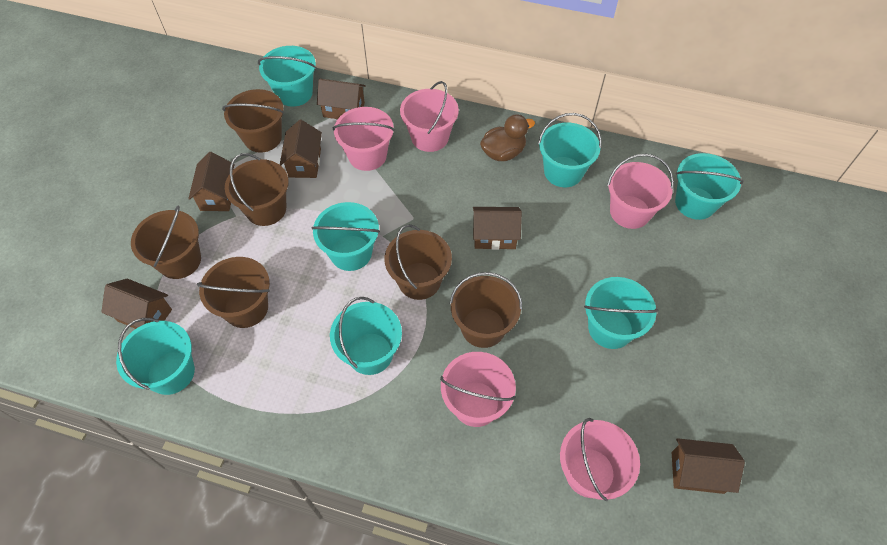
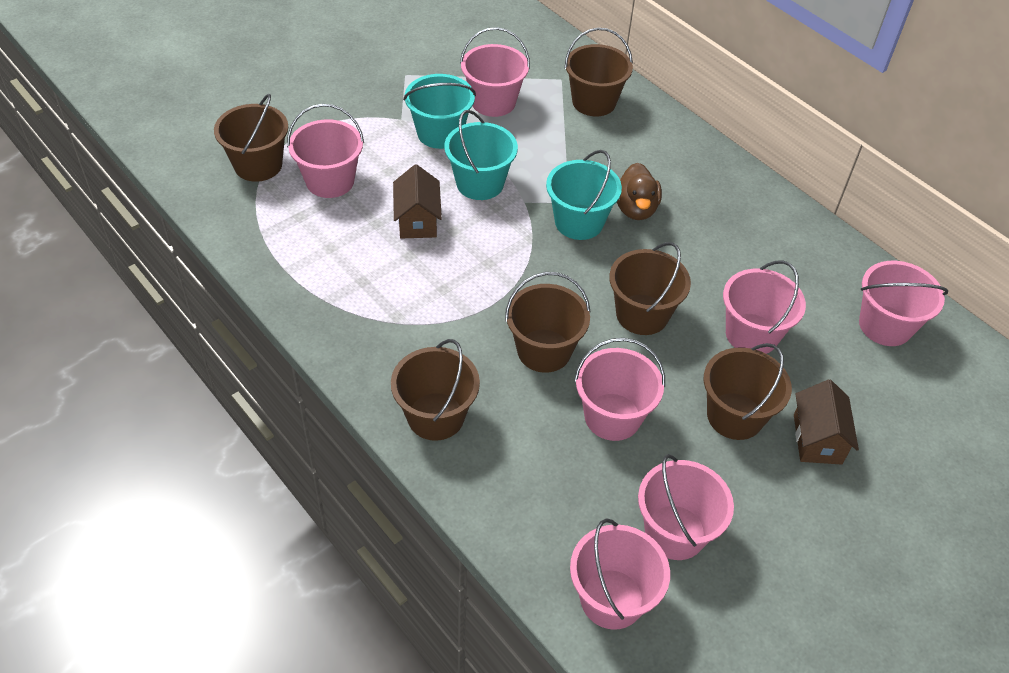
brown house: 6 -> 2
pink bucket: 5 -> 7
turquoise bucket: 7 -> 3

